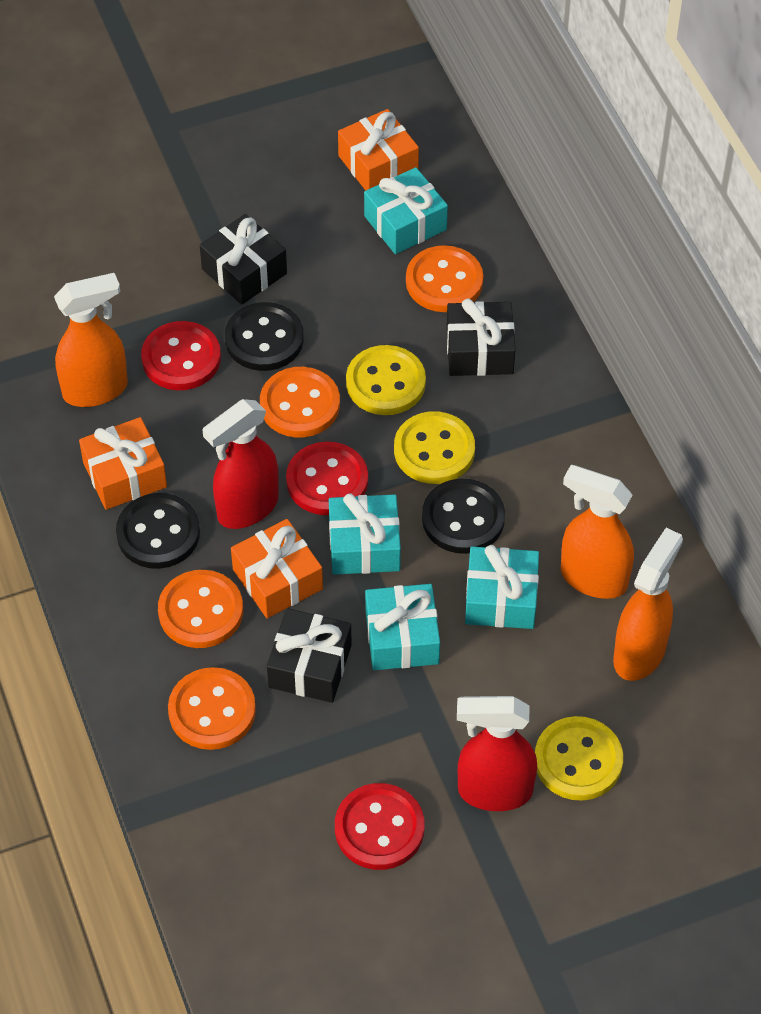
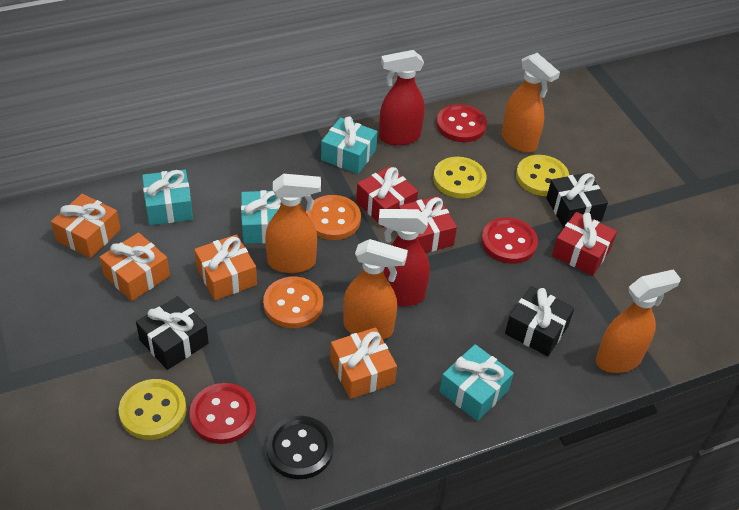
black button: 3 -> 1
orange button: 4 -> 2
orange gift: 3 -> 4
orange spray bottle: 3 -> 4
red gift: 0 -> 3

